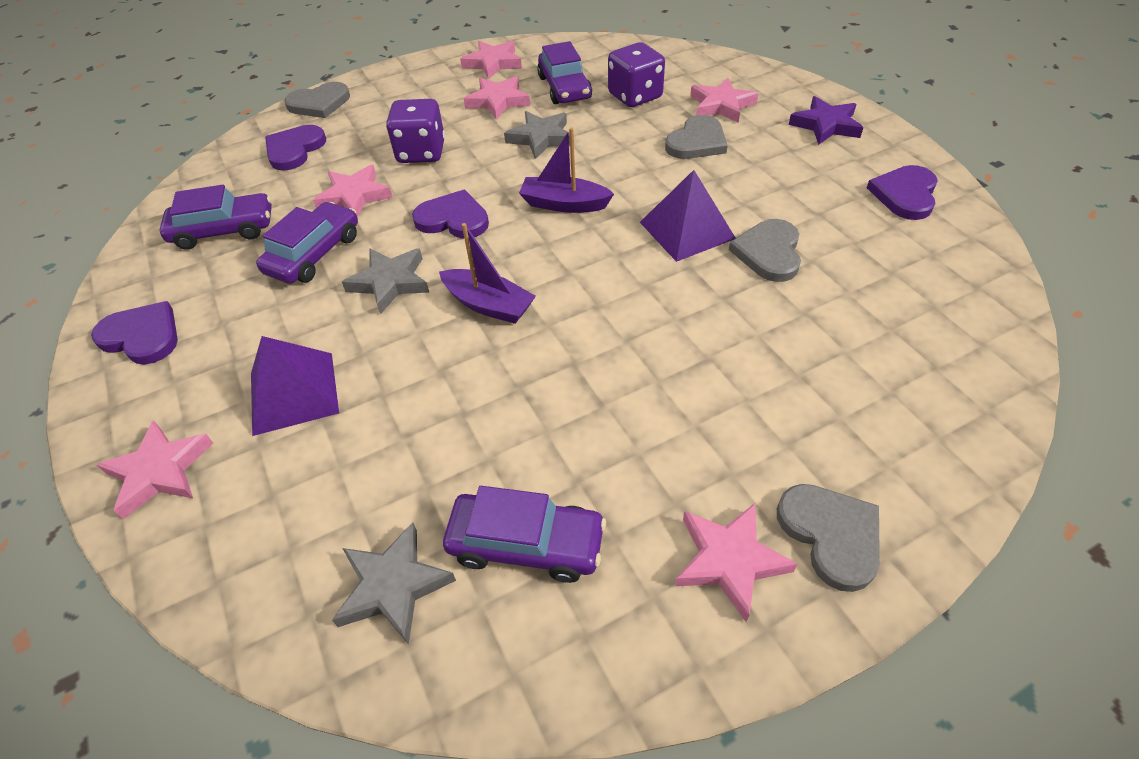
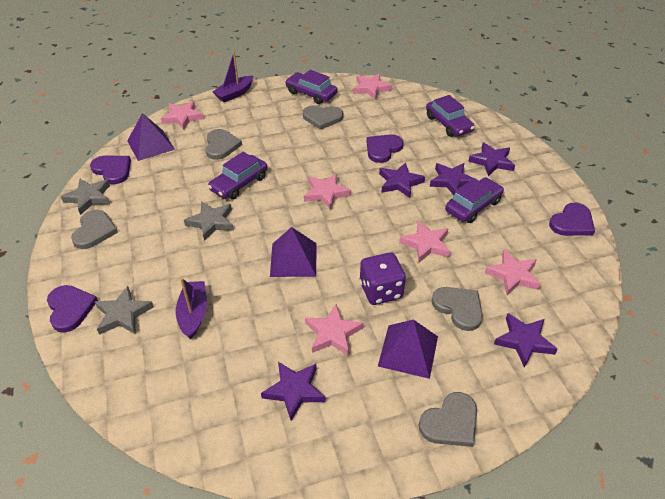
grey heart: 4 -> 5
purple dice: 2 -> 1
purple pyramid: 2 -> 3
purple star: 1 -> 5

